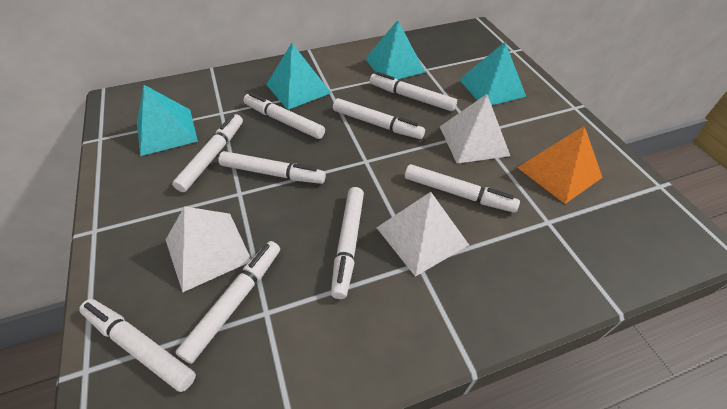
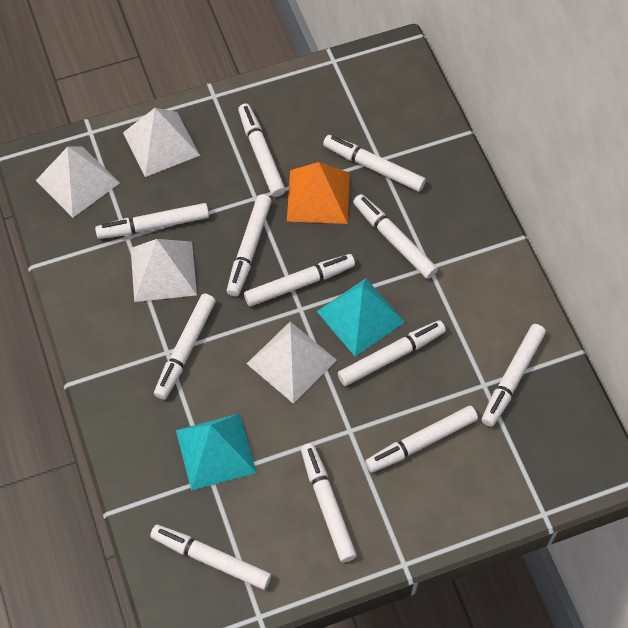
turquoise pyramid: 4 -> 2
white marker: 9 -> 12
white pyramid: 3 -> 4

